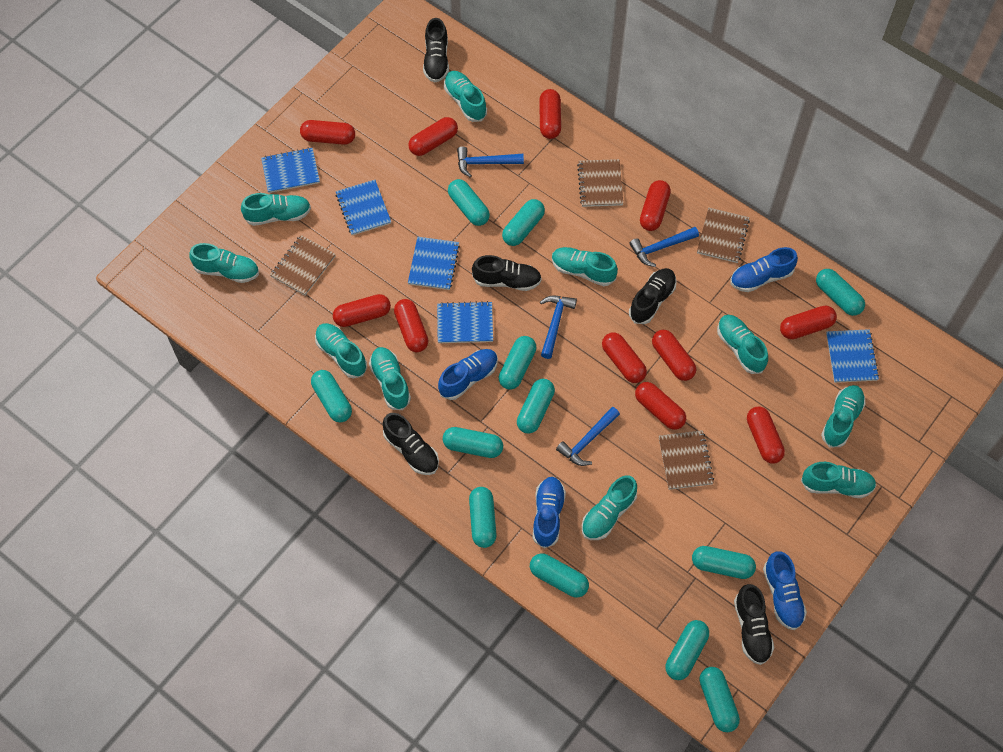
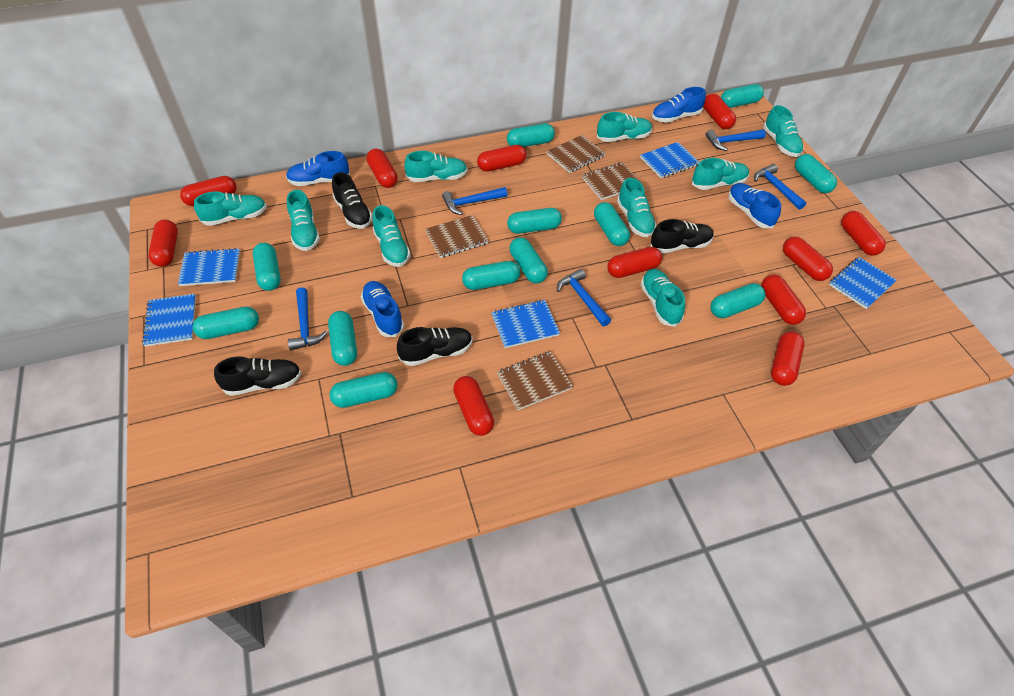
black shoe: 5 -> 4
blue hammer: 4 -> 5
turquoise shoe: 10 -> 9

